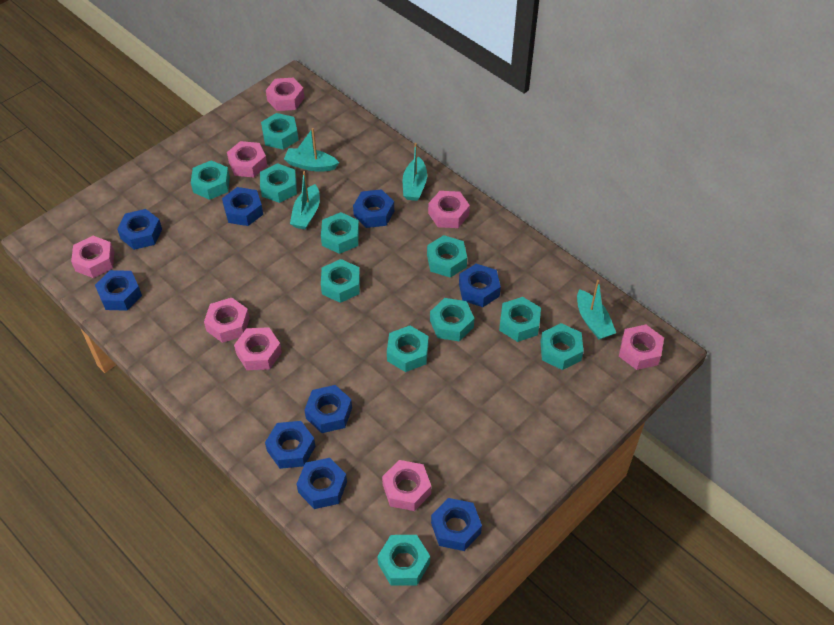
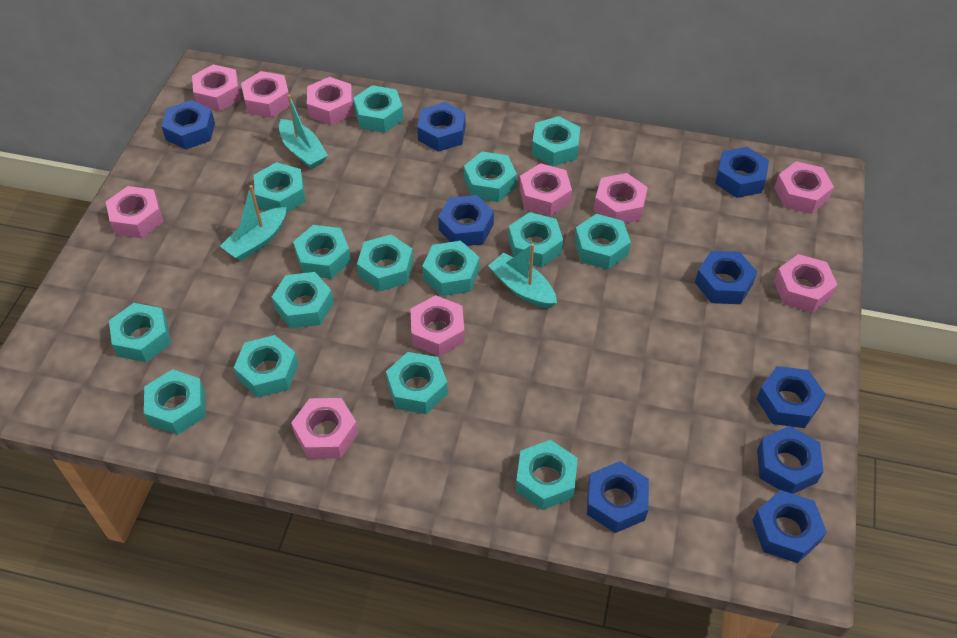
pink nut: 8 -> 10
turquoise boat: 4 -> 3
turquoise nut: 11 -> 15

